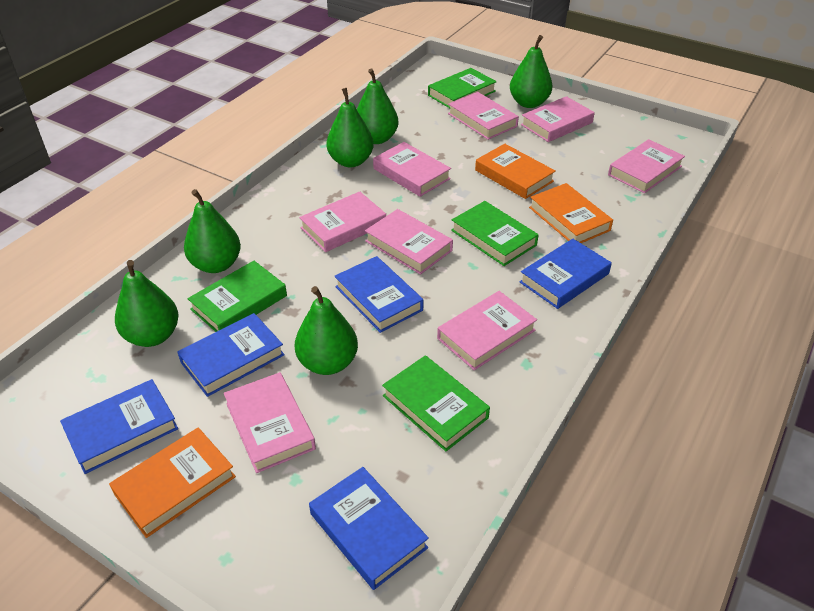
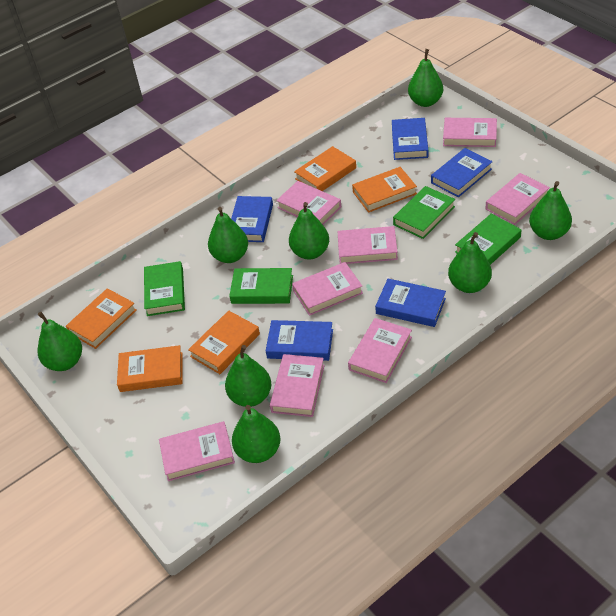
green pear: 6 -> 8
orange book: 3 -> 5

